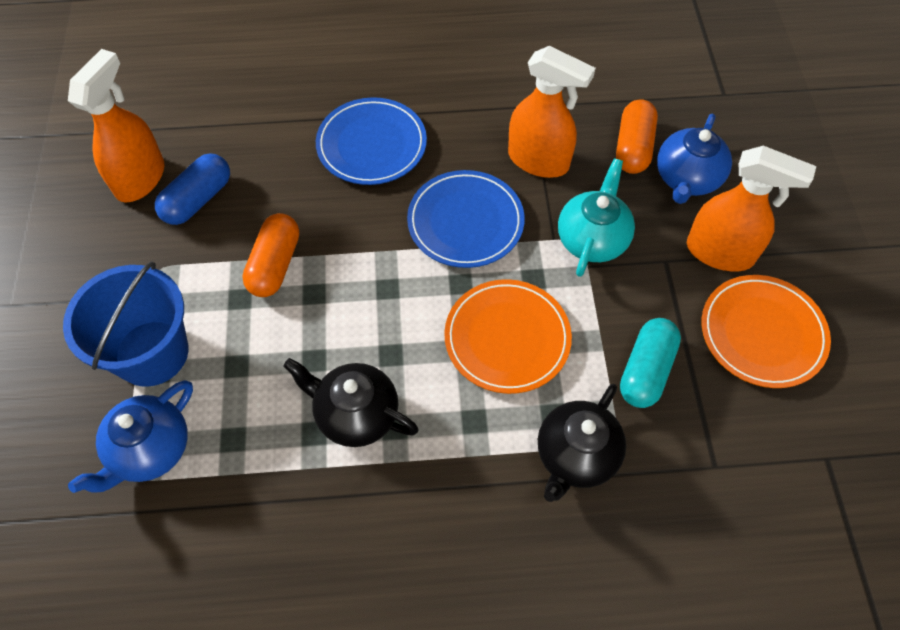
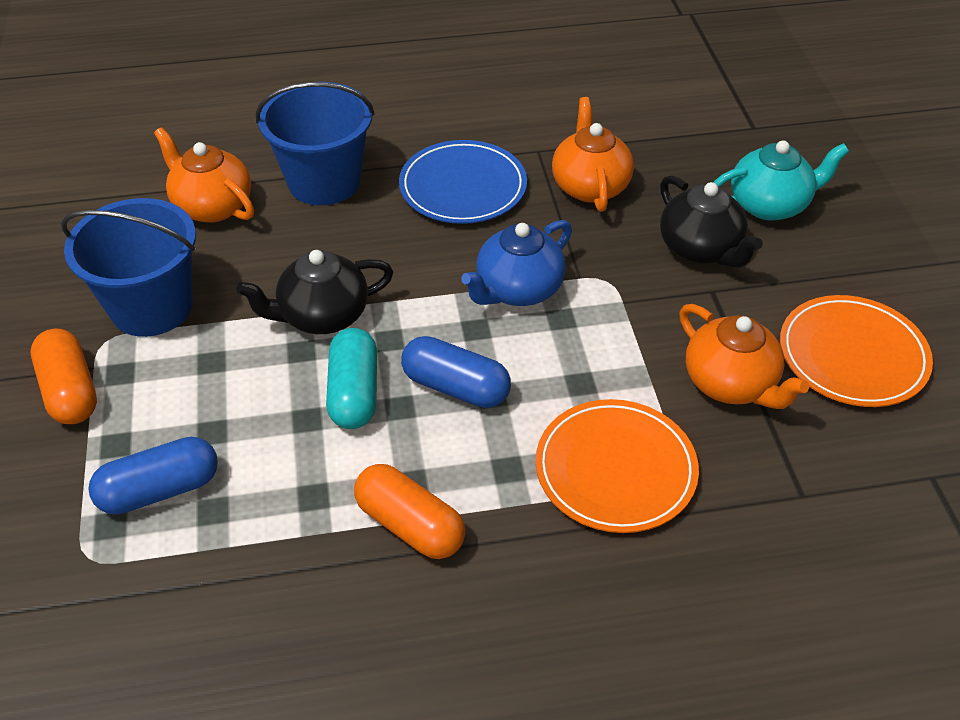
blue bucket: 1 -> 2
blue capsule: 1 -> 2
blue plate: 2 -> 1
blue teapot: 2 -> 1
orange spray bottle: 3 -> 0
orange teapot: 0 -> 3

